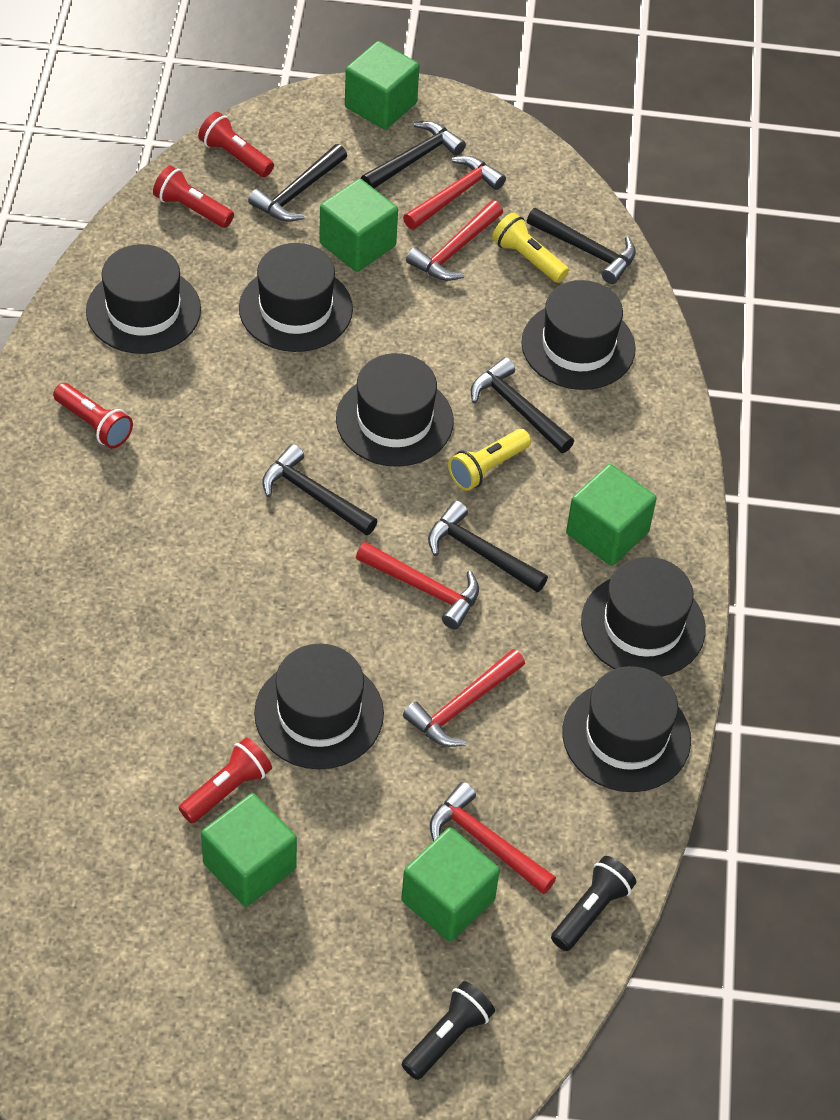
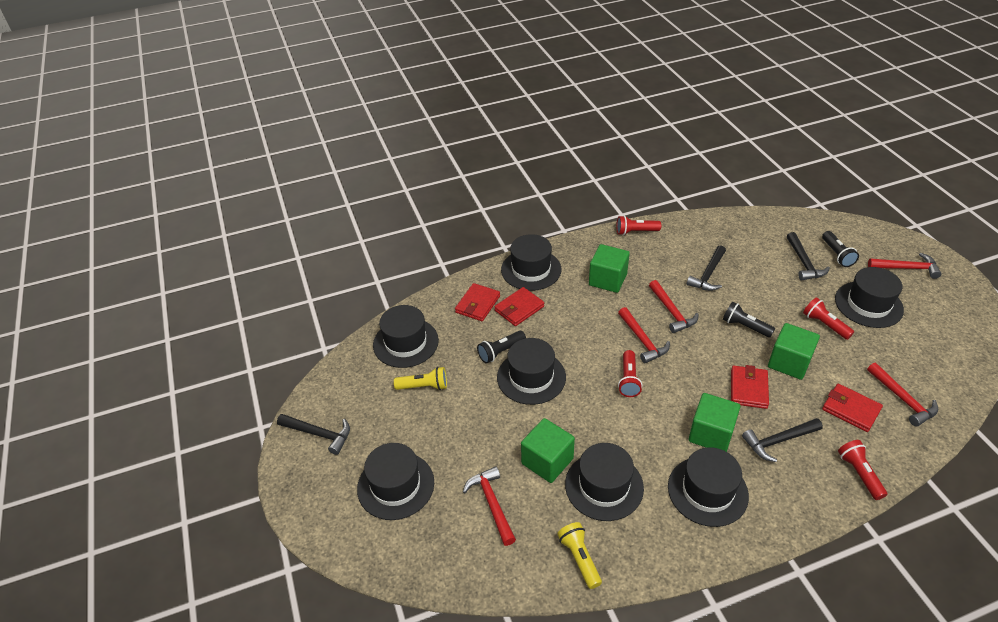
black flashlight: 2 -> 3
black hammer: 6 -> 4
green cube: 5 -> 4
red wallet: 0 -> 4

